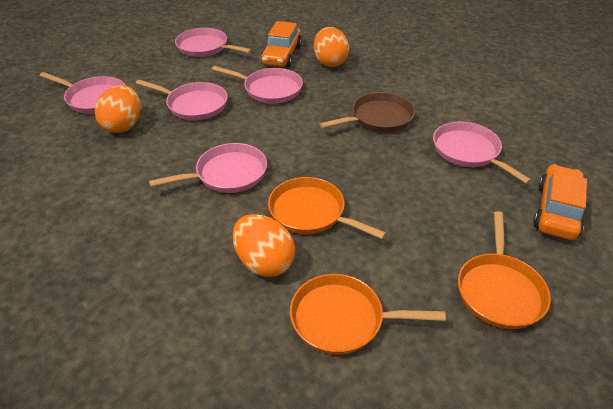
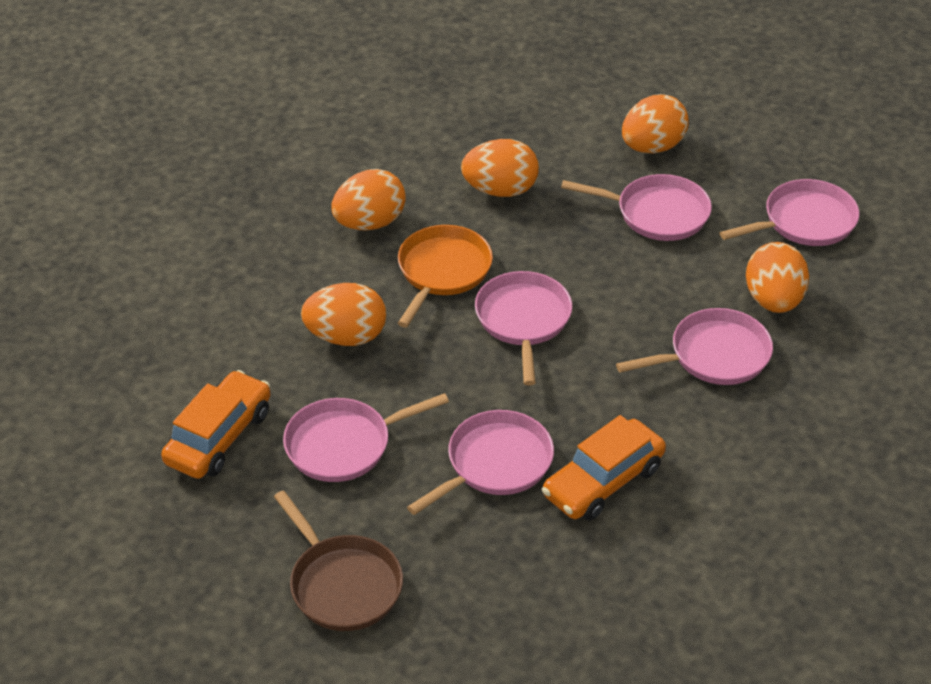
orange egg: 3 -> 5
orange pan: 3 -> 1

